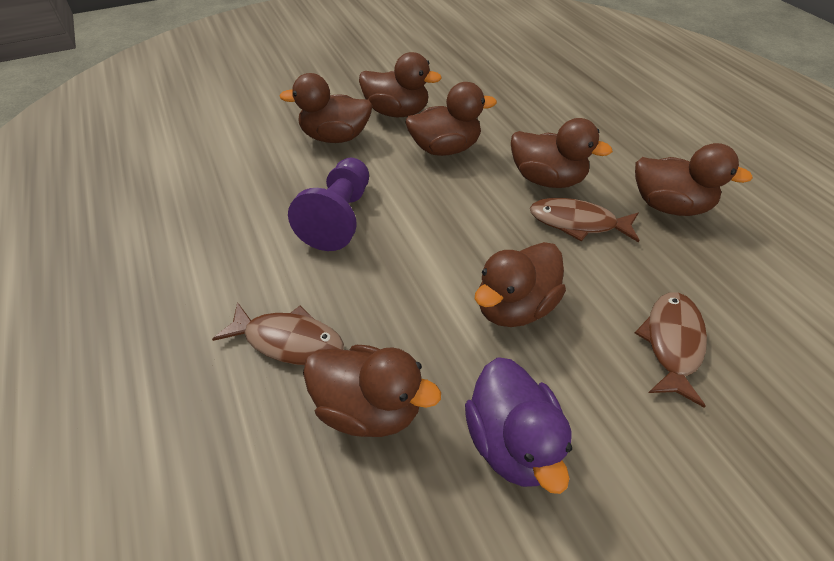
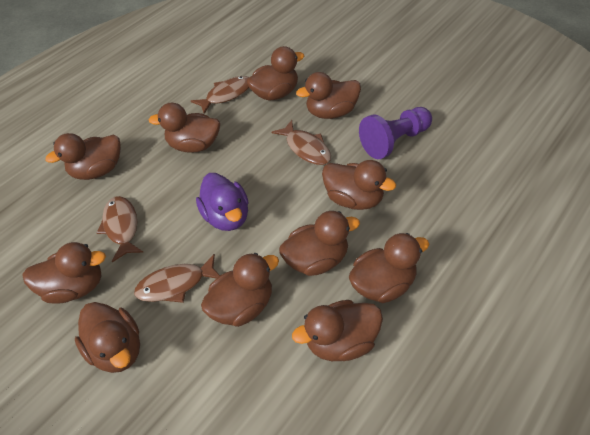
brown duck: 7 -> 11
brown fish: 3 -> 4

